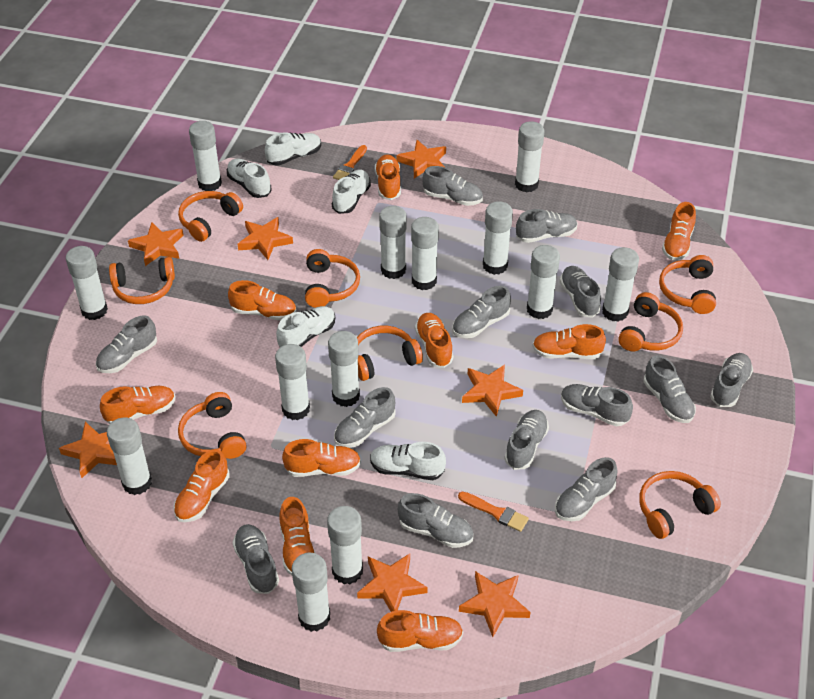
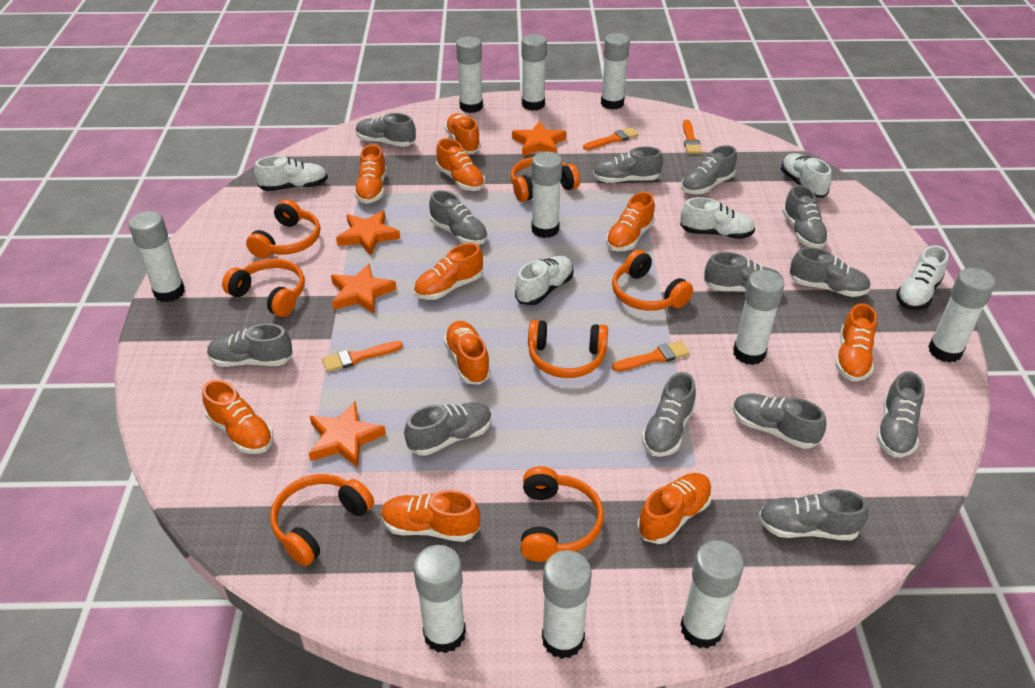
orange brush: 2 -> 4
orange headphones: 8 -> 7
orange star: 7 -> 4
white glue stick: 13 -> 10

